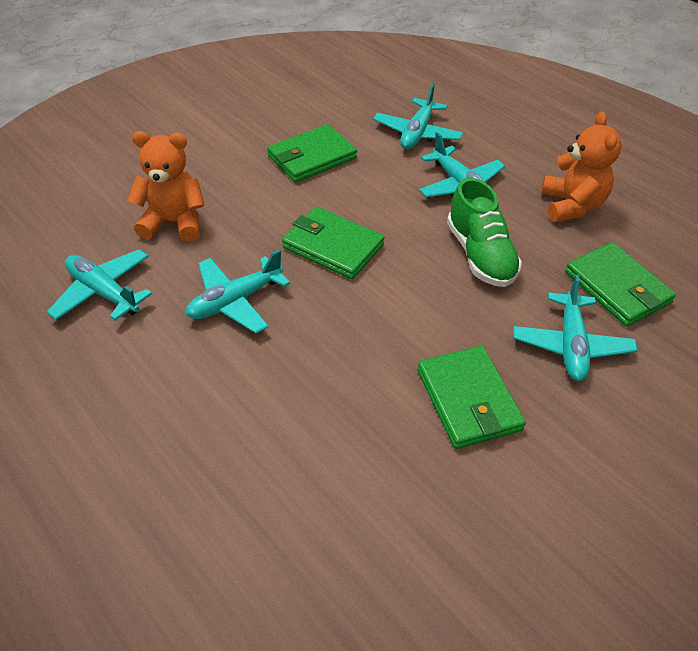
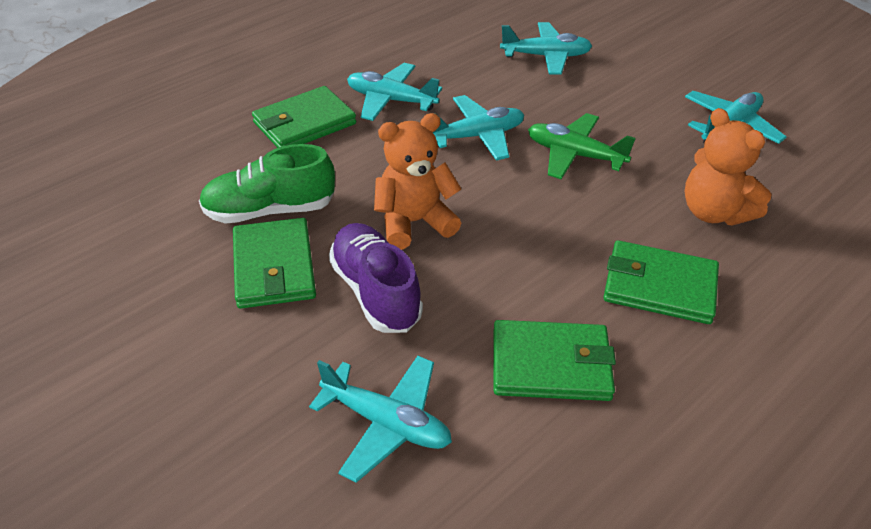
green plane: 0 -> 1
purple shoe: 0 -> 1

